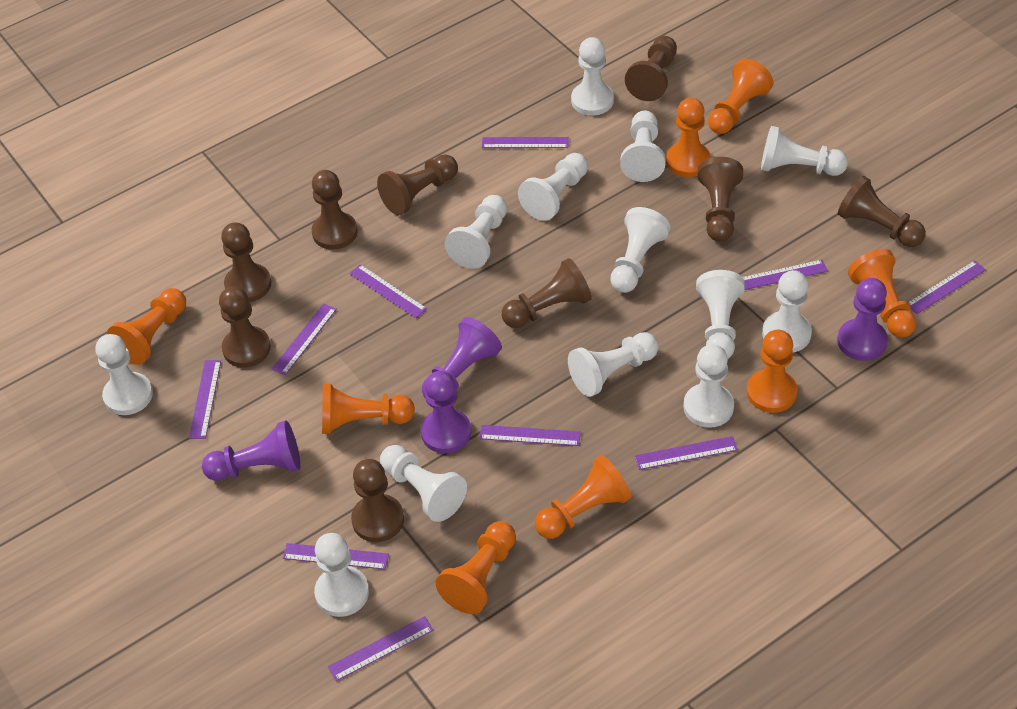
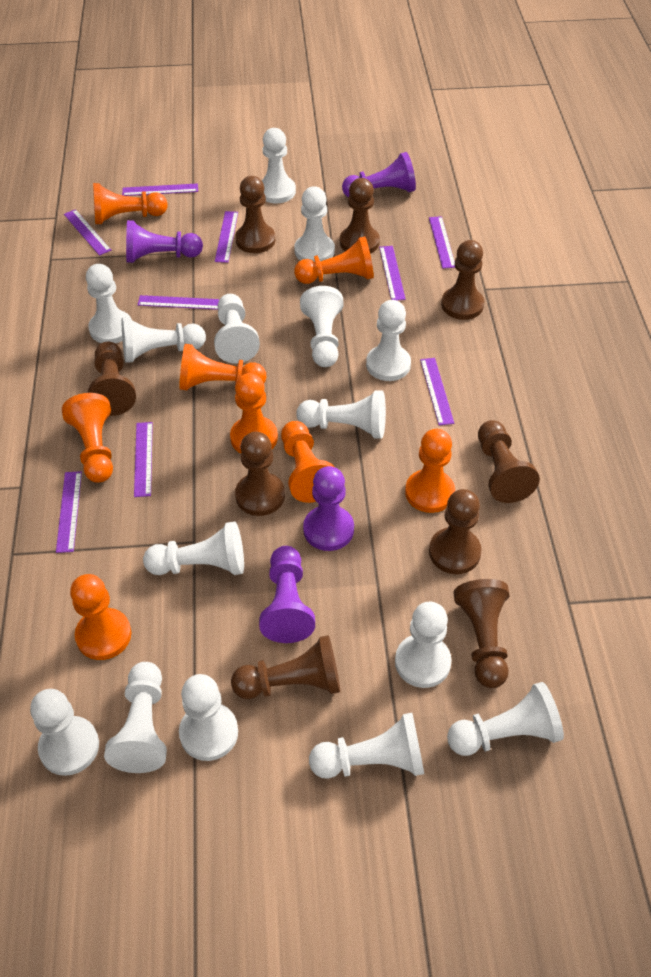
purple ruler: 10 -> 9
white pawn: 13 -> 15

